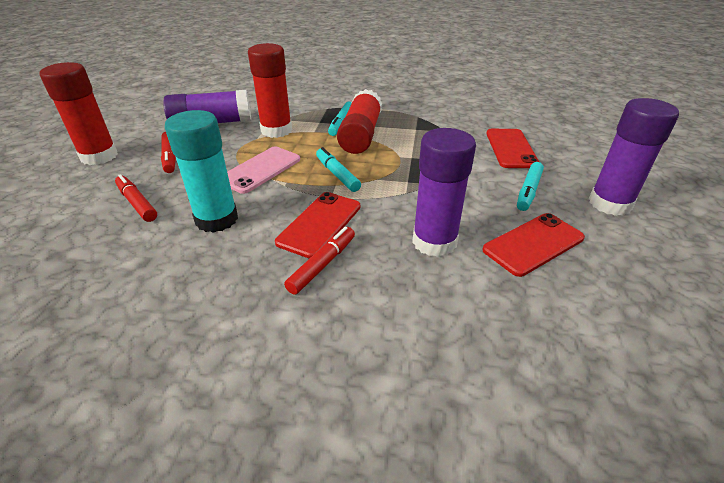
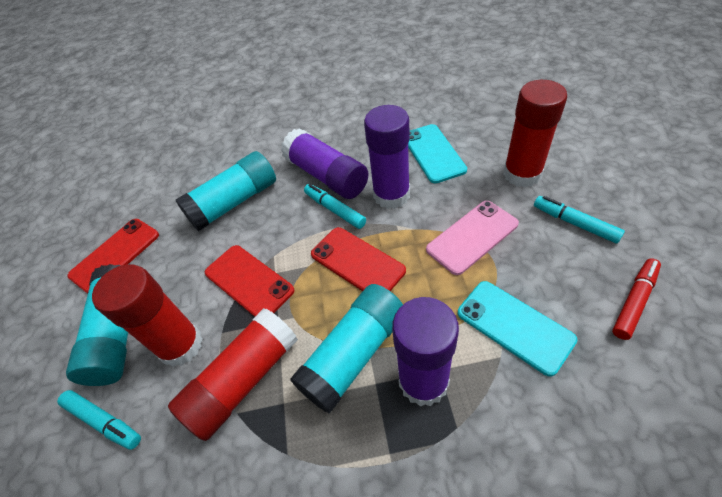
red marker: 3 -> 1
turquoise glue stick: 1 -> 3
turquoise phone: 0 -> 2

